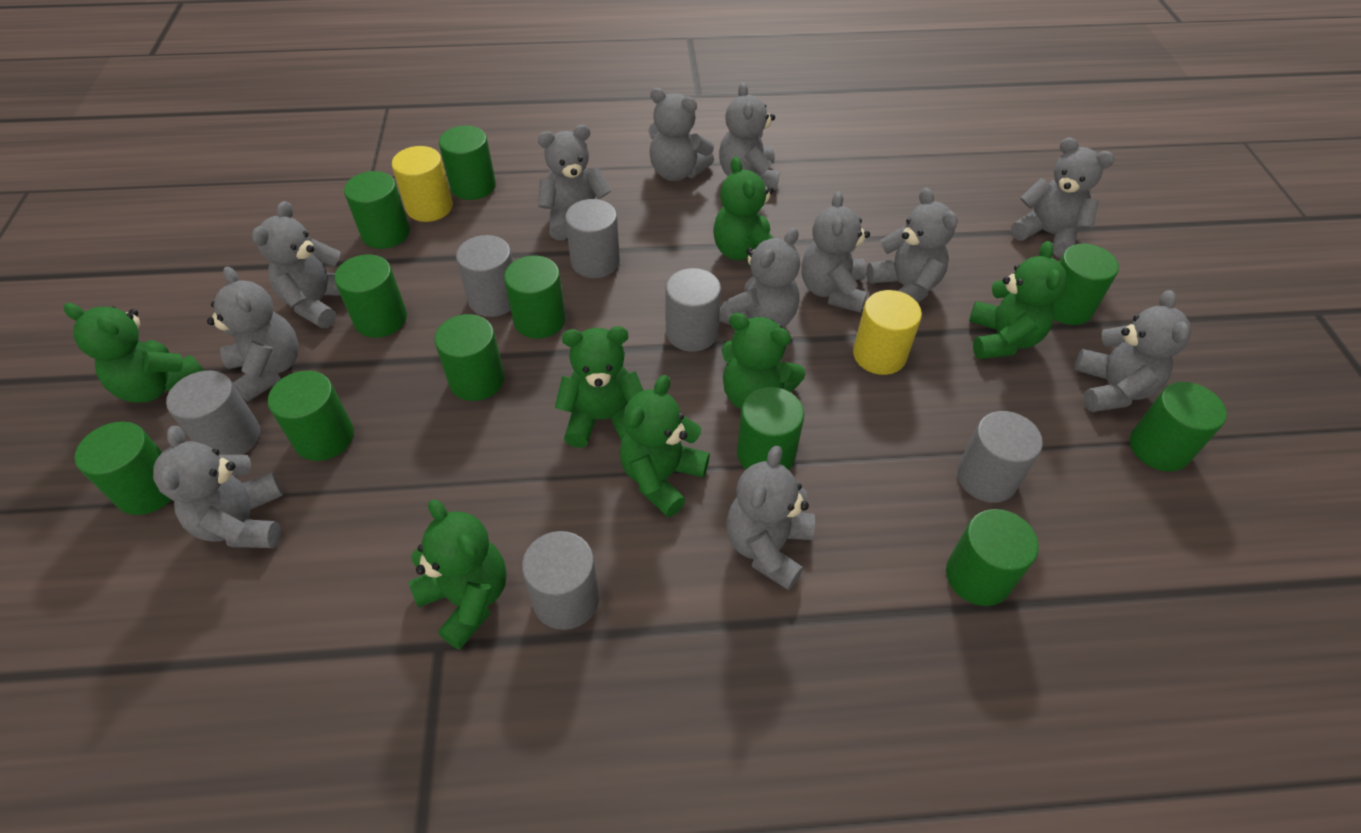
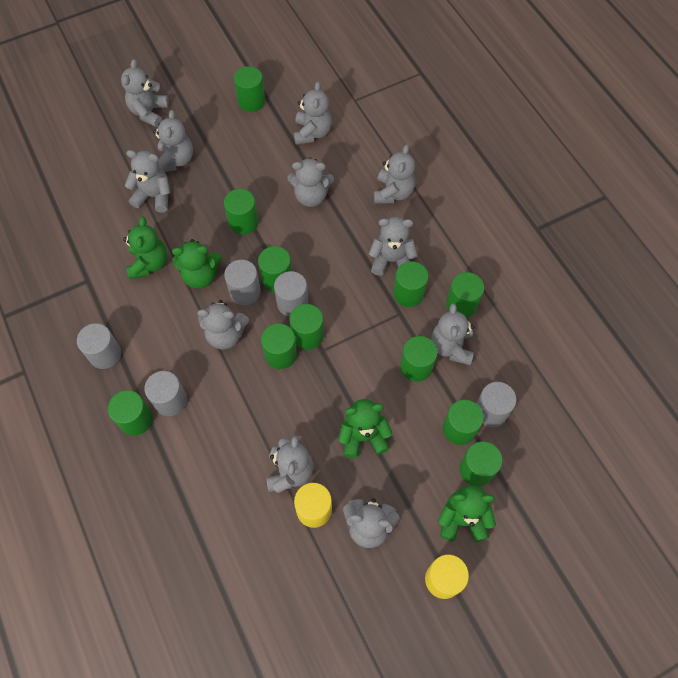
green teddy bear: 7 -> 4
grey cylinder: 6 -> 5
grey teddy bear: 12 -> 11

